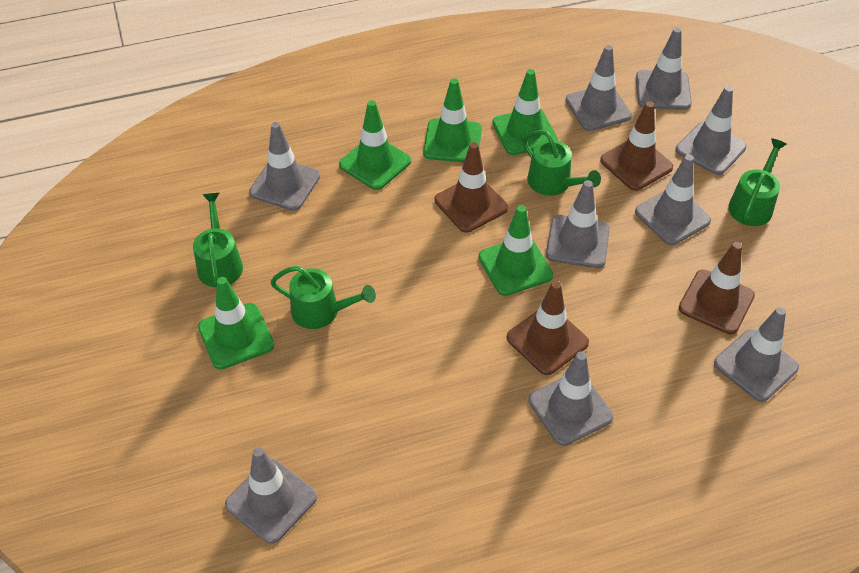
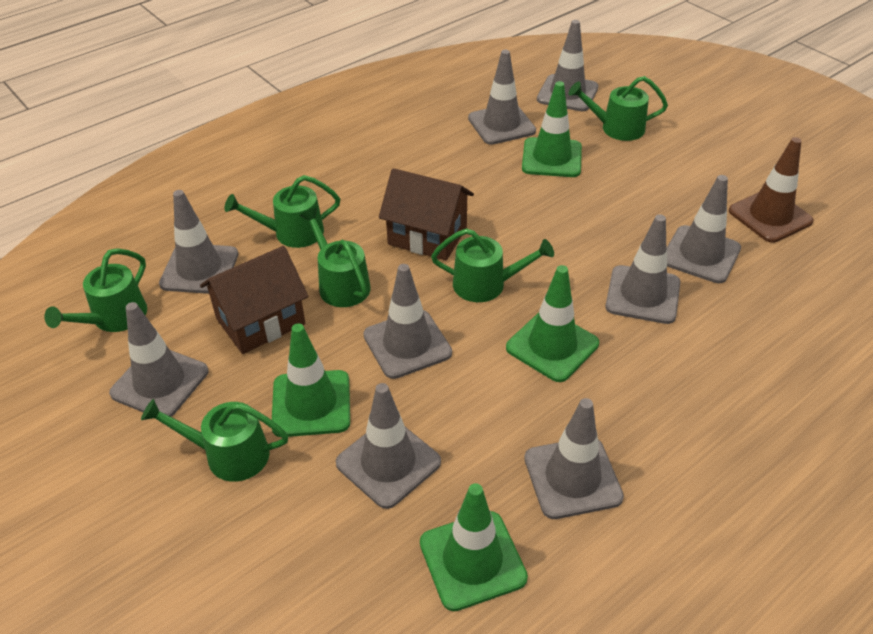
brown house: 0 -> 2
brown traffic cone: 4 -> 1
green traffic cone: 5 -> 4
green watering can: 4 -> 6

